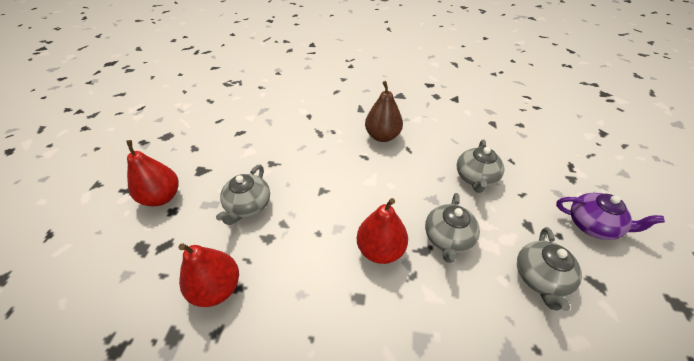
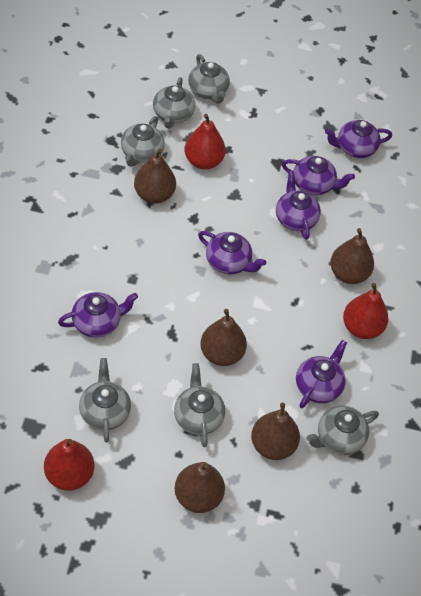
brown pear: 1 -> 5
grey teapot: 4 -> 6
purple teapot: 1 -> 6

